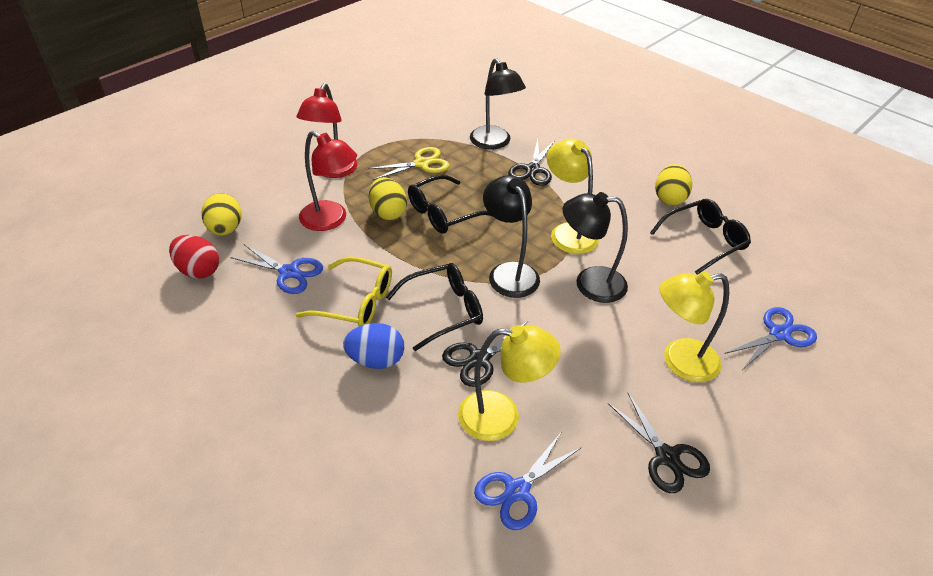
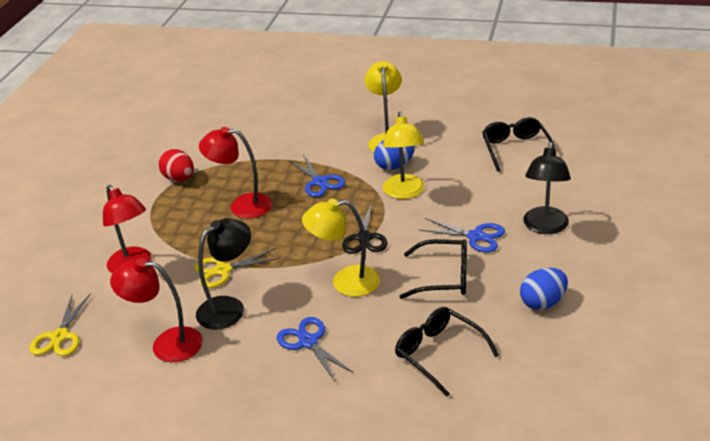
black lamp: 3 -> 2
black scissors: 3 -> 1
blue egg: 1 -> 2
red lamp: 2 -> 3
yellow egg: 3 -> 0
yellow glasses: 1 -> 0
yellow scissors: 1 -> 2

